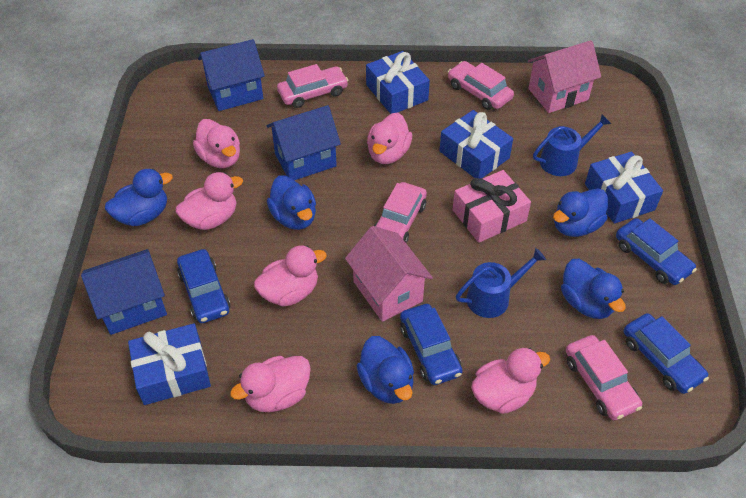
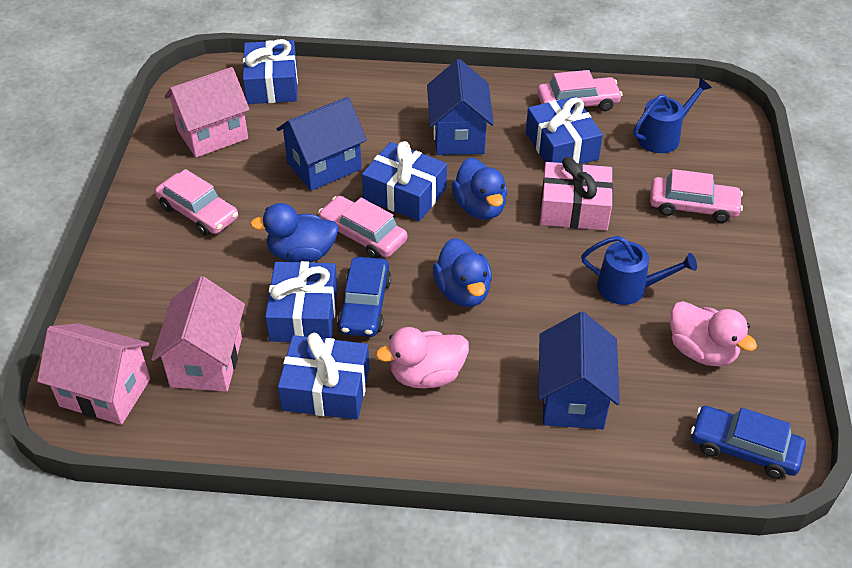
blue car: 4 -> 2
blue duck: 5 -> 3
blue gift: 4 -> 5
pink duck: 6 -> 2
pink house: 2 -> 3

